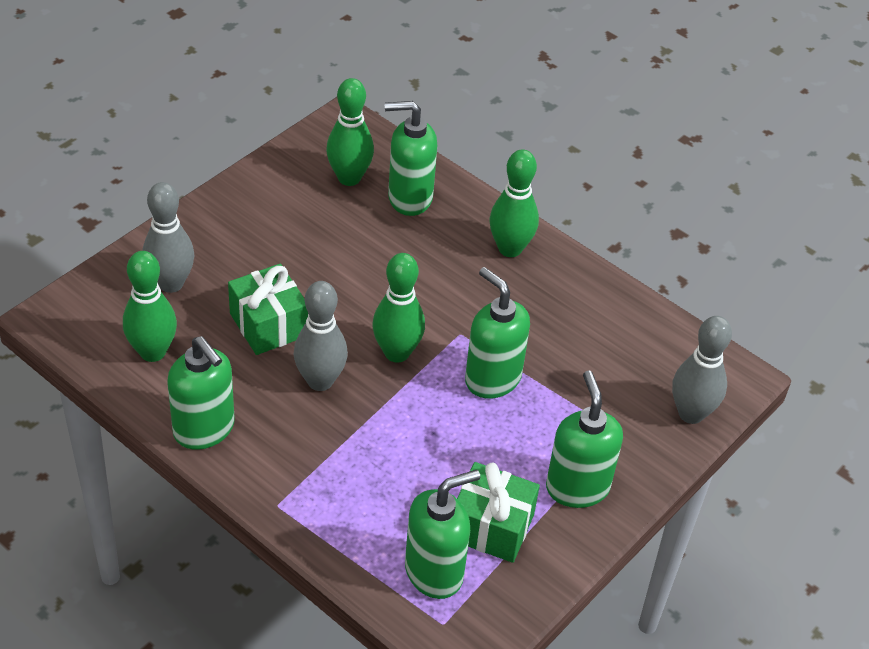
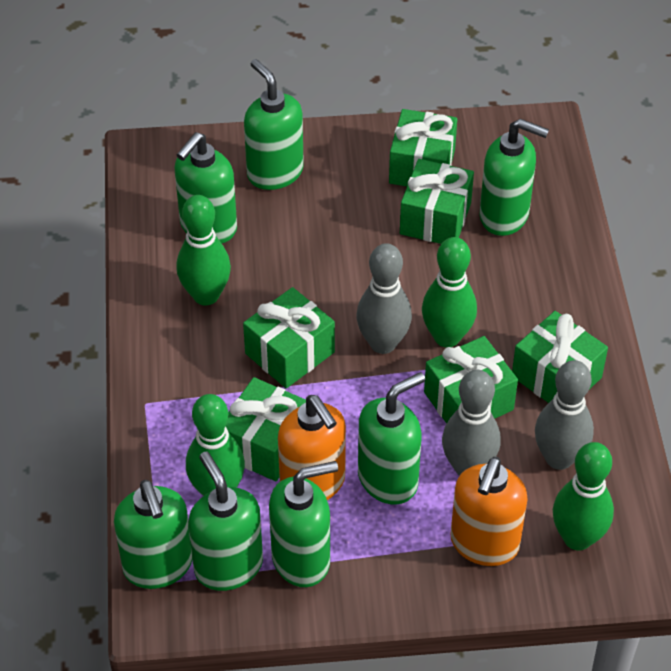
green gift: 2 -> 6
green soap dispenser: 5 -> 7
orange soap dispenser: 0 -> 2

